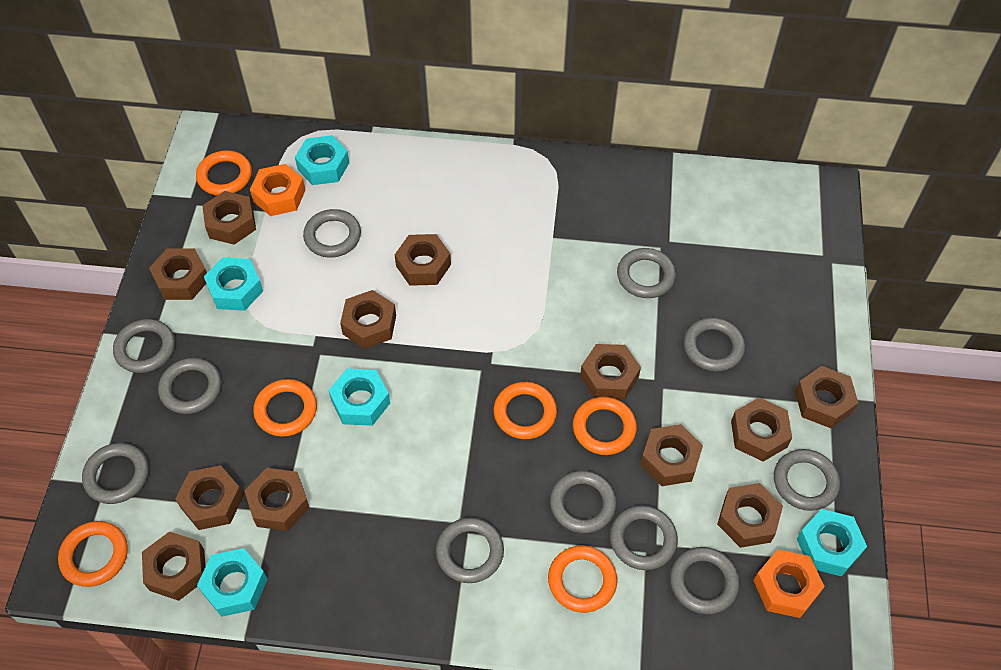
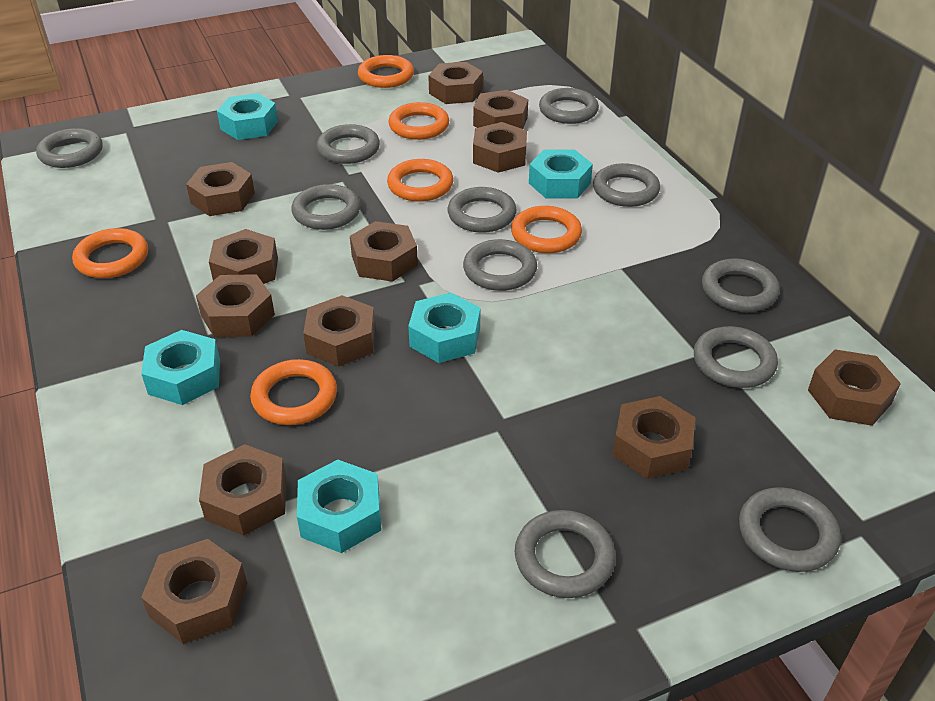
orange nut: 2 -> 0

